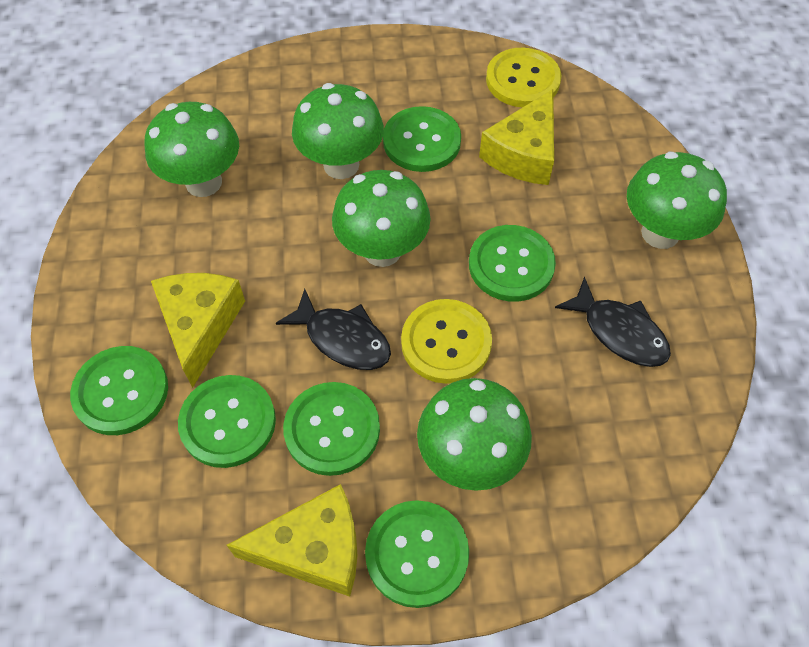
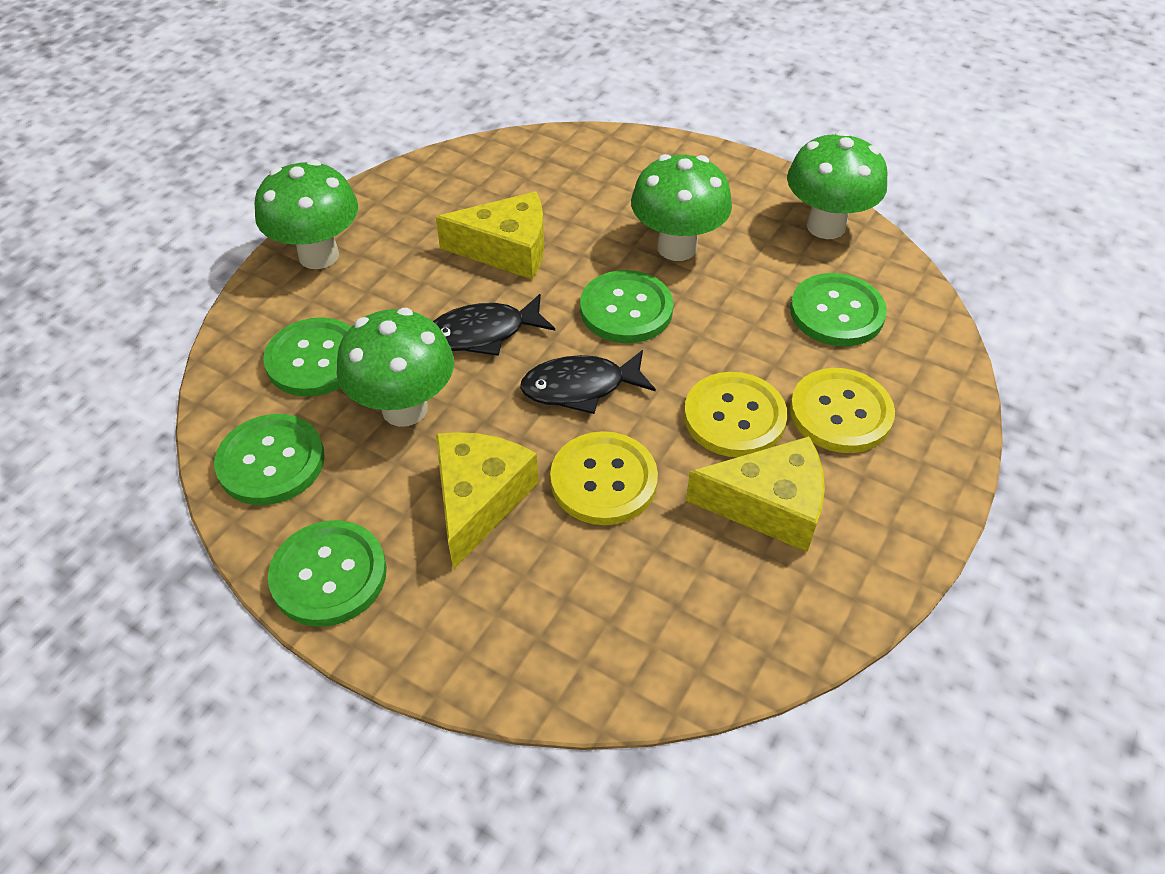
green button: 6 -> 5
green mushroom: 5 -> 4
yellow button: 2 -> 3

